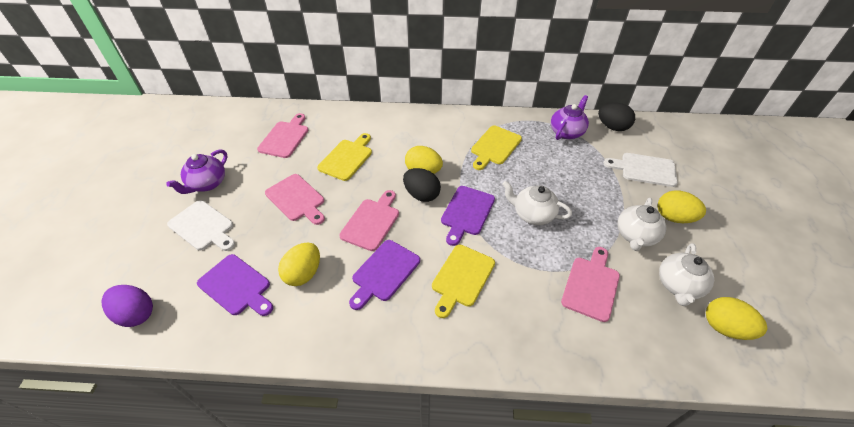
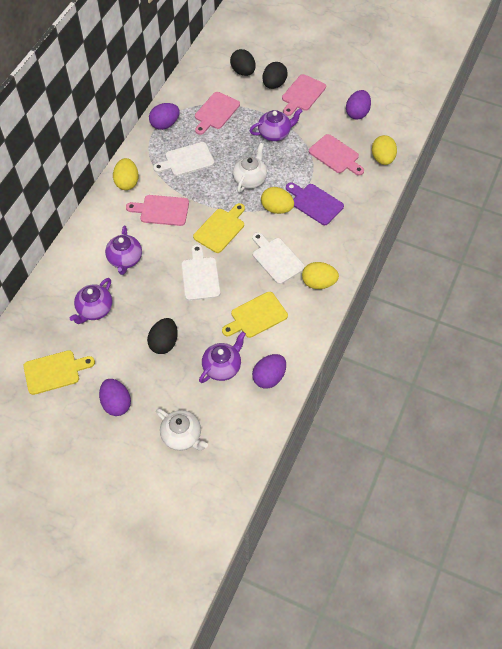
black egg: 2 -> 3
purple cutting board: 3 -> 1
purple egg: 1 -> 4
purple teapot: 2 -> 4
white cutting board: 2 -> 3
white teapot: 3 -> 2

